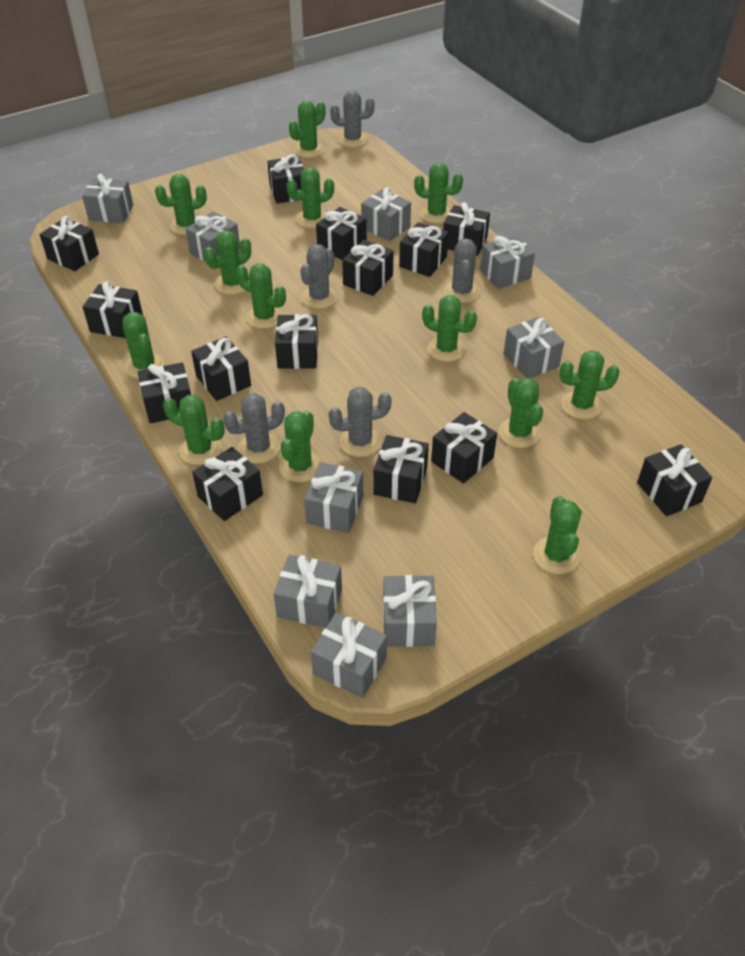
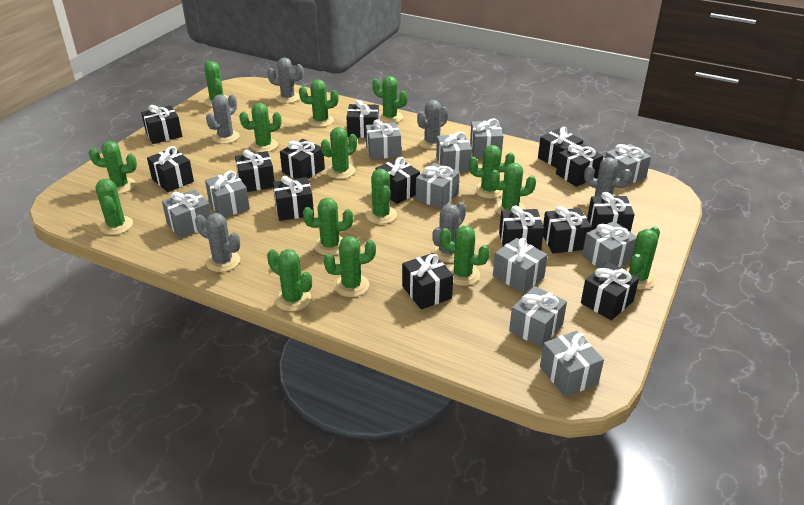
green cactus: 13 -> 15
grey cactus: 5 -> 6
grey gift: 9 -> 11

